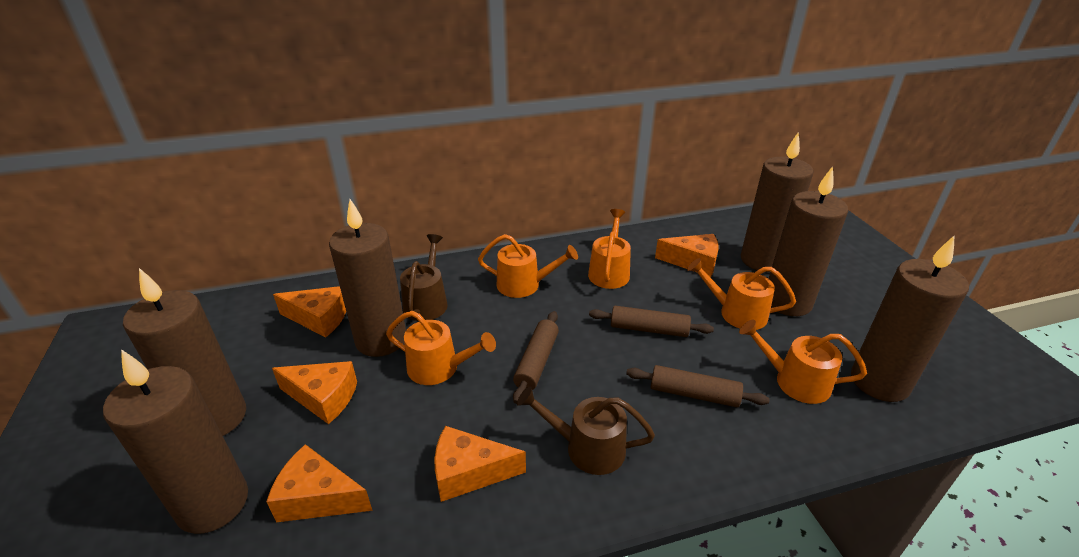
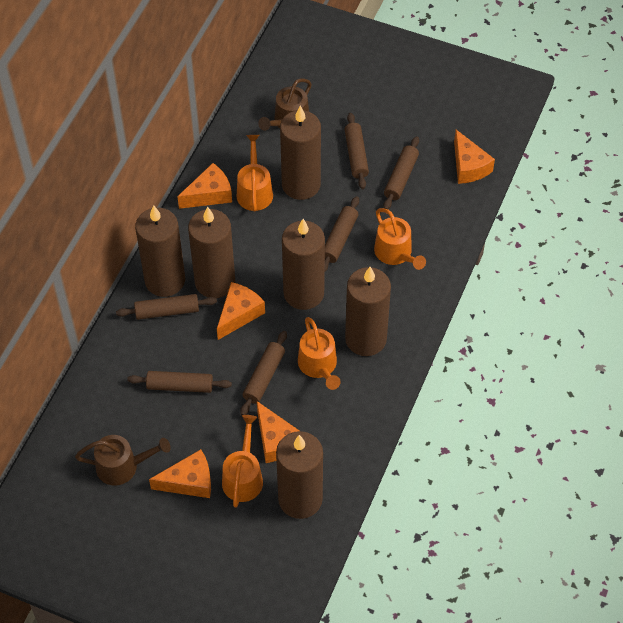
brown rolling pin: 3 -> 6
orange watering can: 5 -> 4

